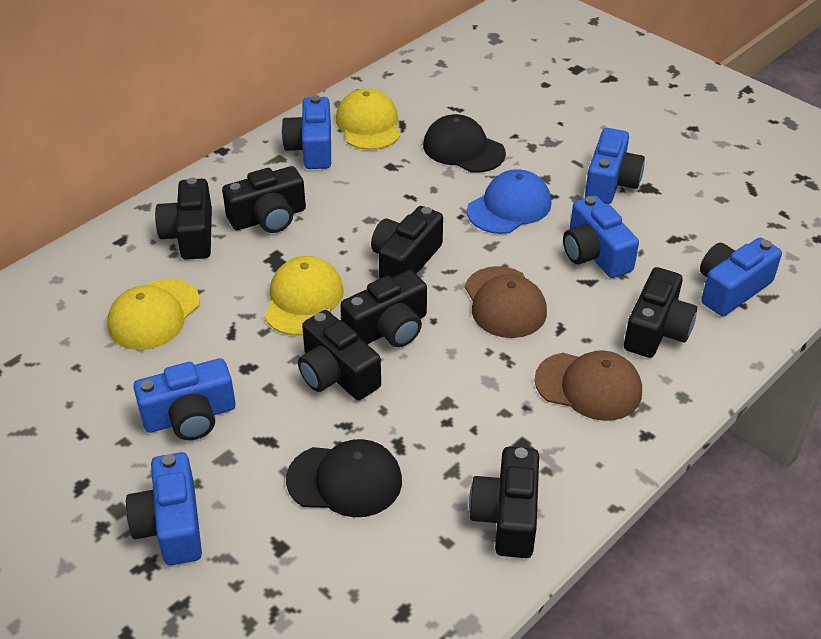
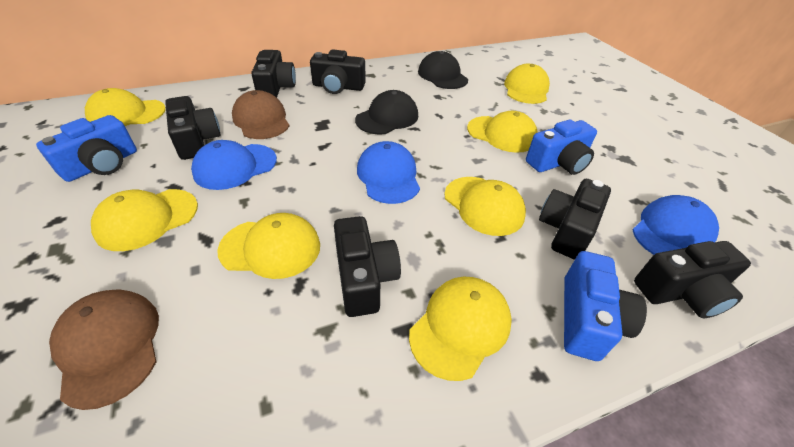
black camera: 7 -> 6
blue camera: 6 -> 3
blue cap: 1 -> 3
yellow cap: 3 -> 7

